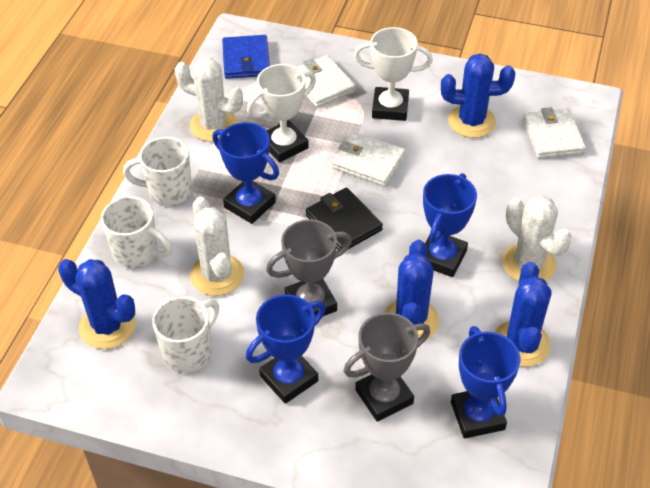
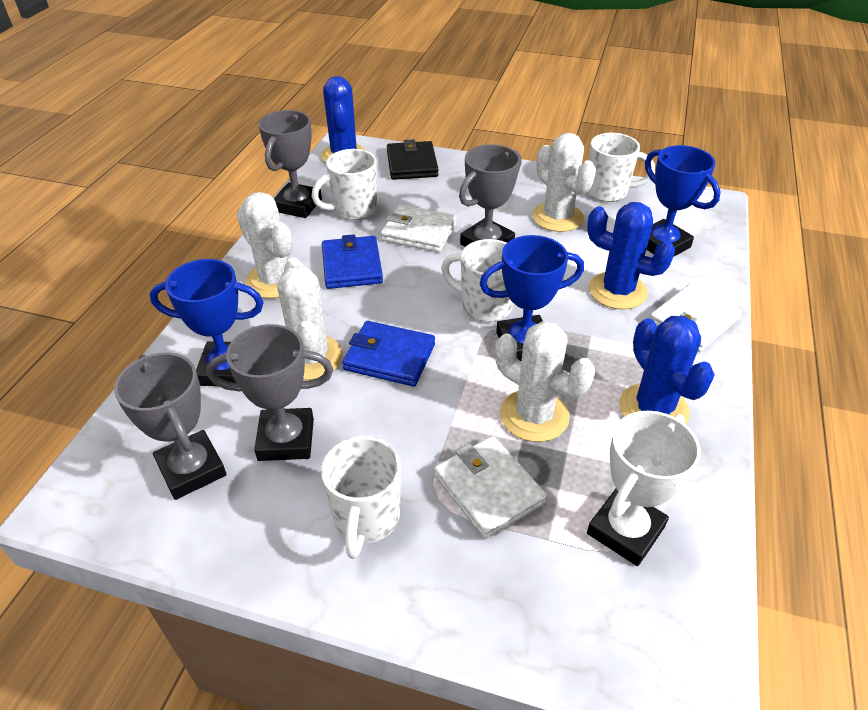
blue cactus: 4 -> 3
blue trophy: 4 -> 3
blue wallet: 1 -> 2
grey trophy: 2 -> 4
white cactus: 3 -> 4
white mug: 3 -> 4
white trophy: 2 -> 1

